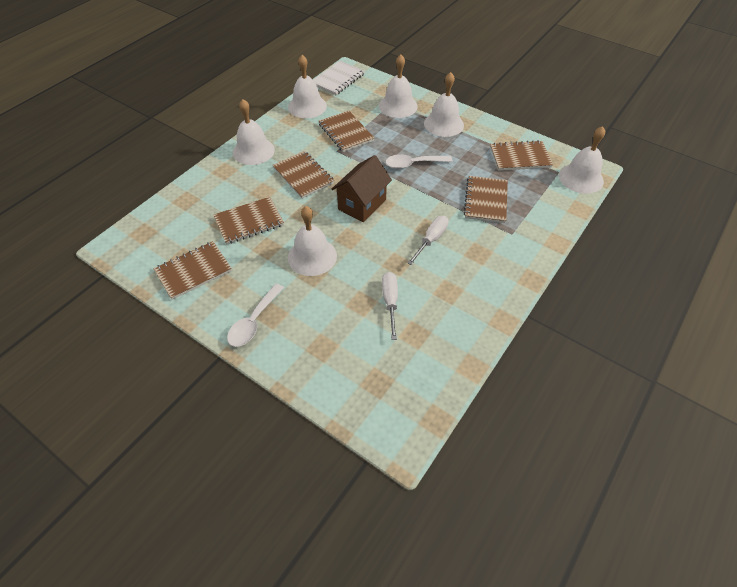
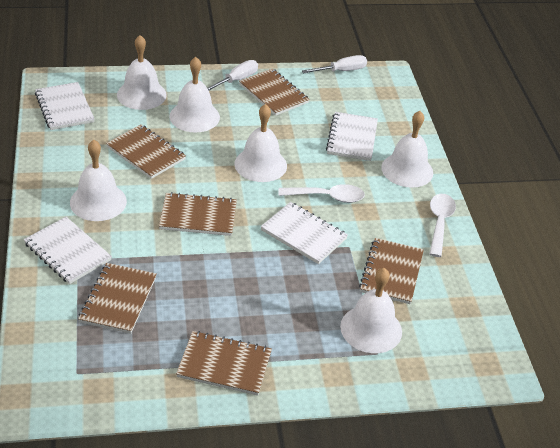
brown house: 1 -> 0
white notebook: 1 -> 4

